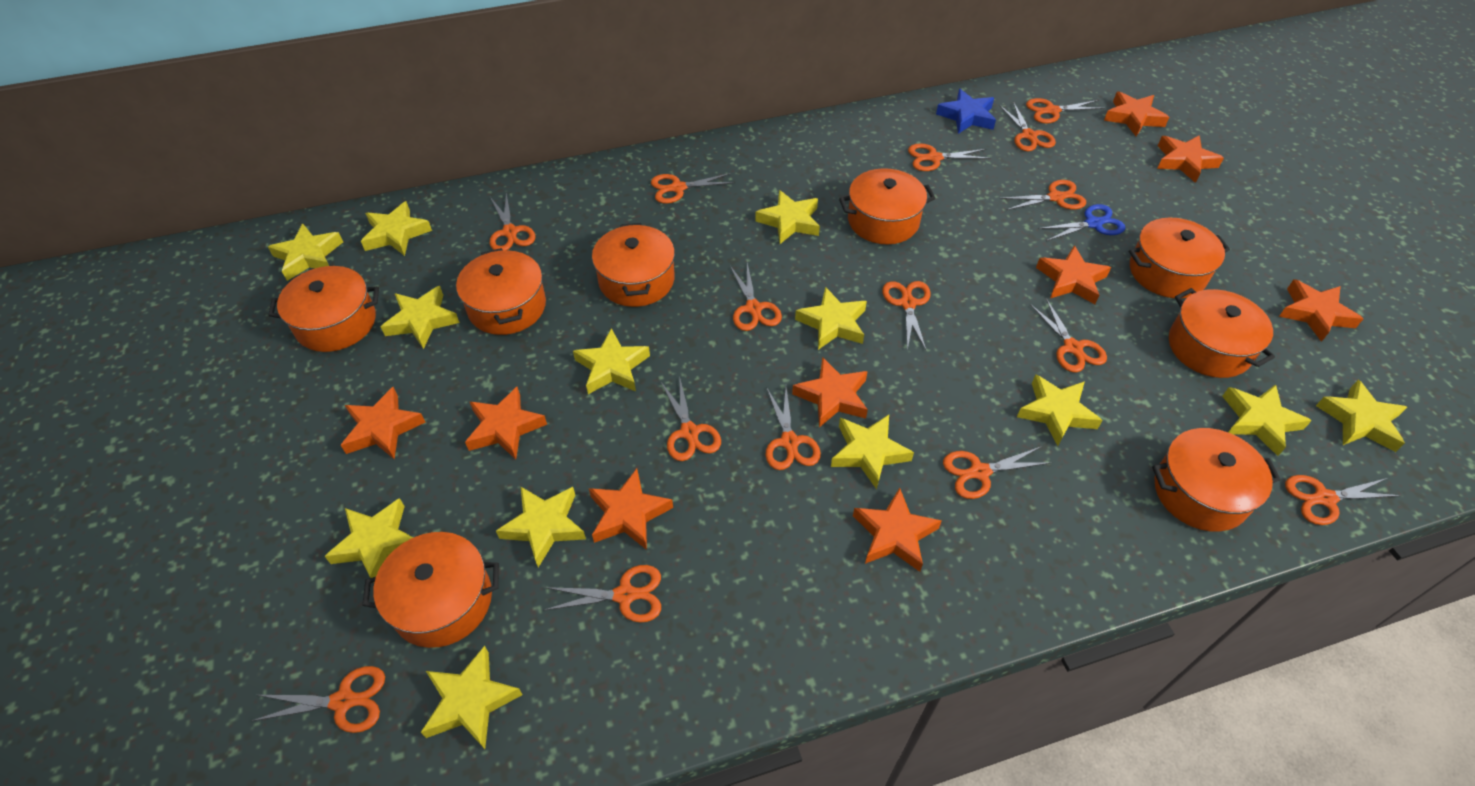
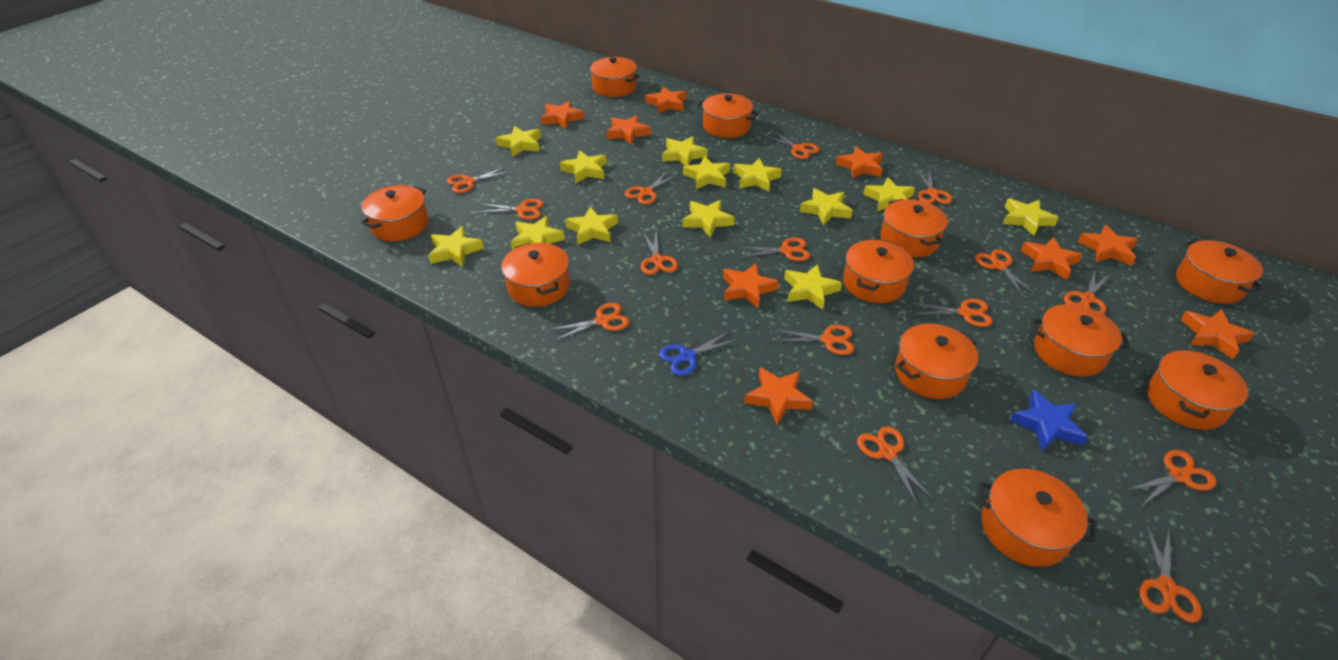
orange pot: 8 -> 11

